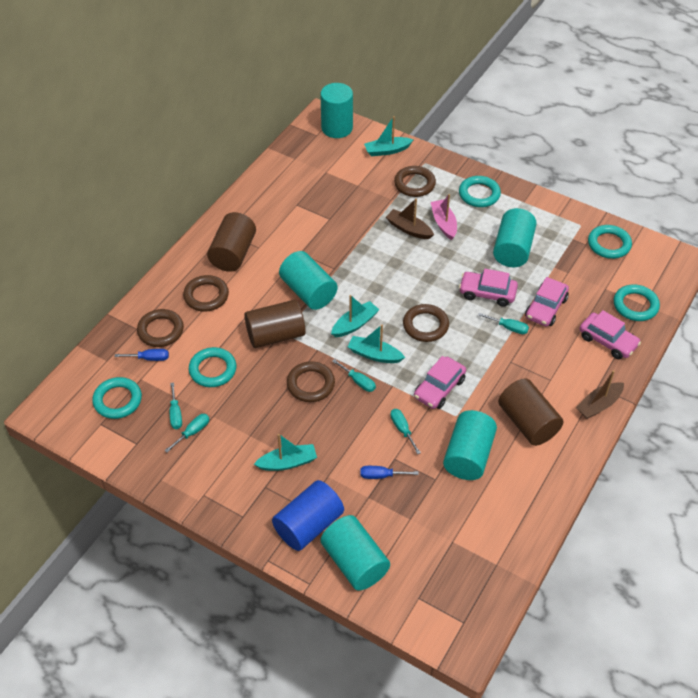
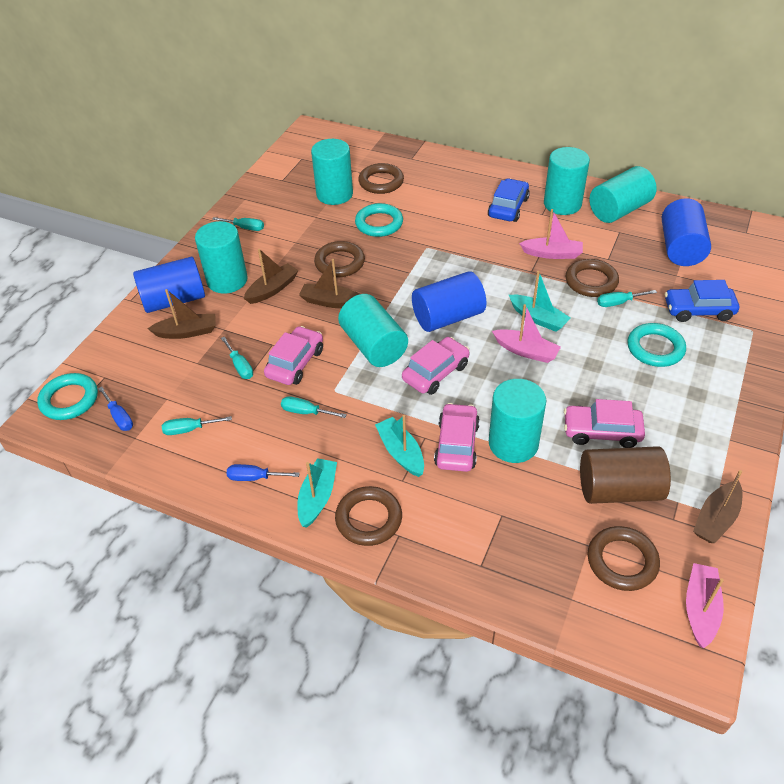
blue car: 0 -> 2
blue cylinder: 1 -> 3
brown boat: 2 -> 4
brown cylinder: 3 -> 1
pink boat: 1 -> 3
turquoise boat: 4 -> 3
turquoise cylinder: 5 -> 6
turquoise ring: 5 -> 3

